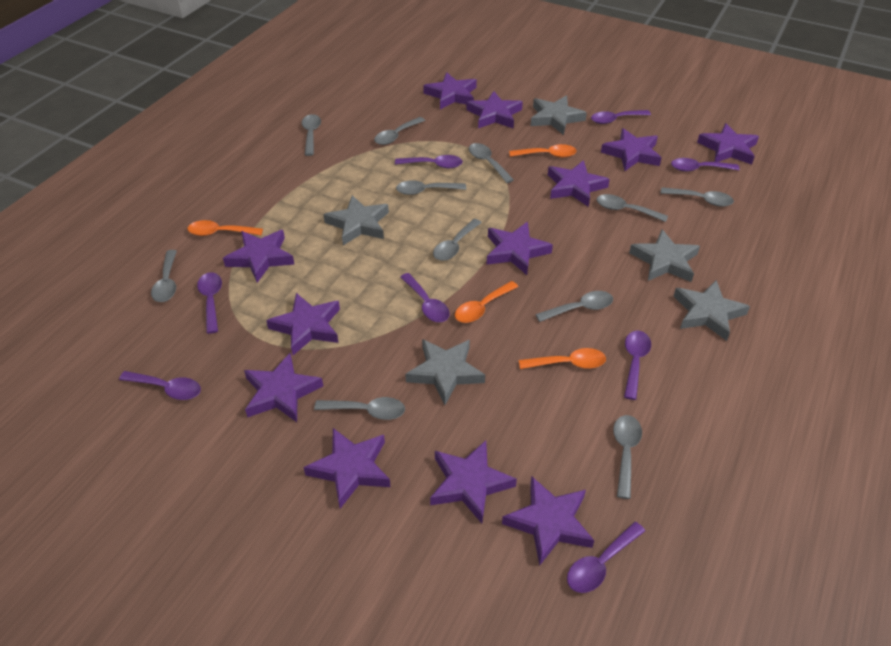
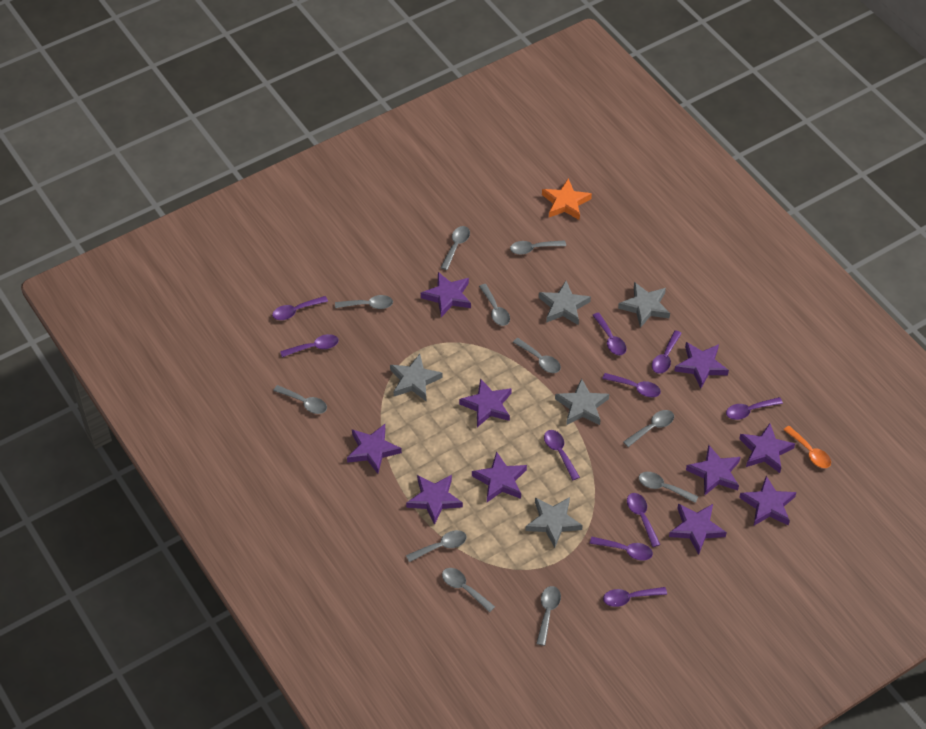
orange spoon: 4 -> 1
orange star: 0 -> 1
purple spoon: 8 -> 10
purple star: 12 -> 10

